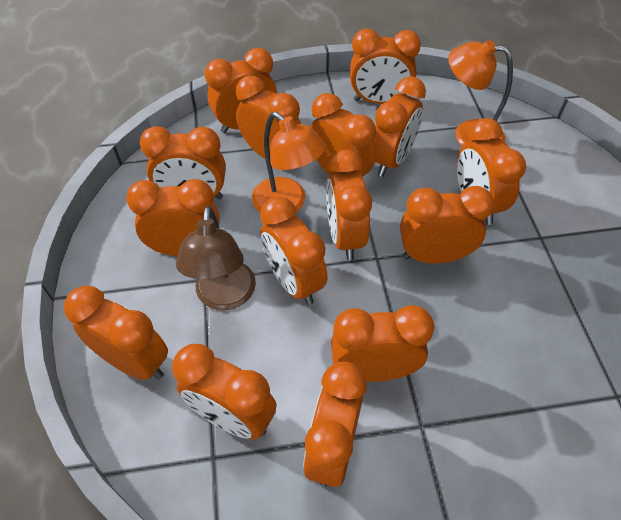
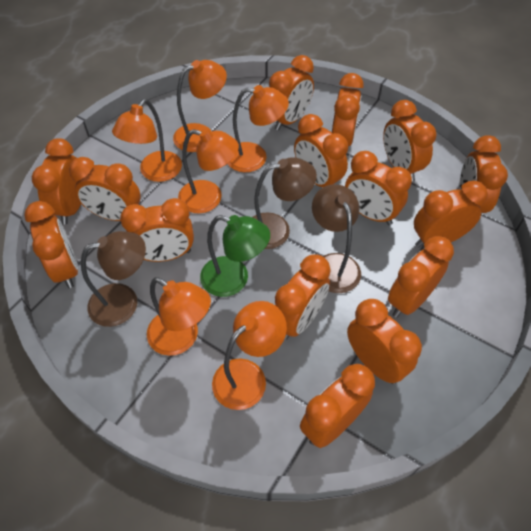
brown lamp: 1 -> 3
green lamp: 0 -> 1
orange lamp: 2 -> 6

